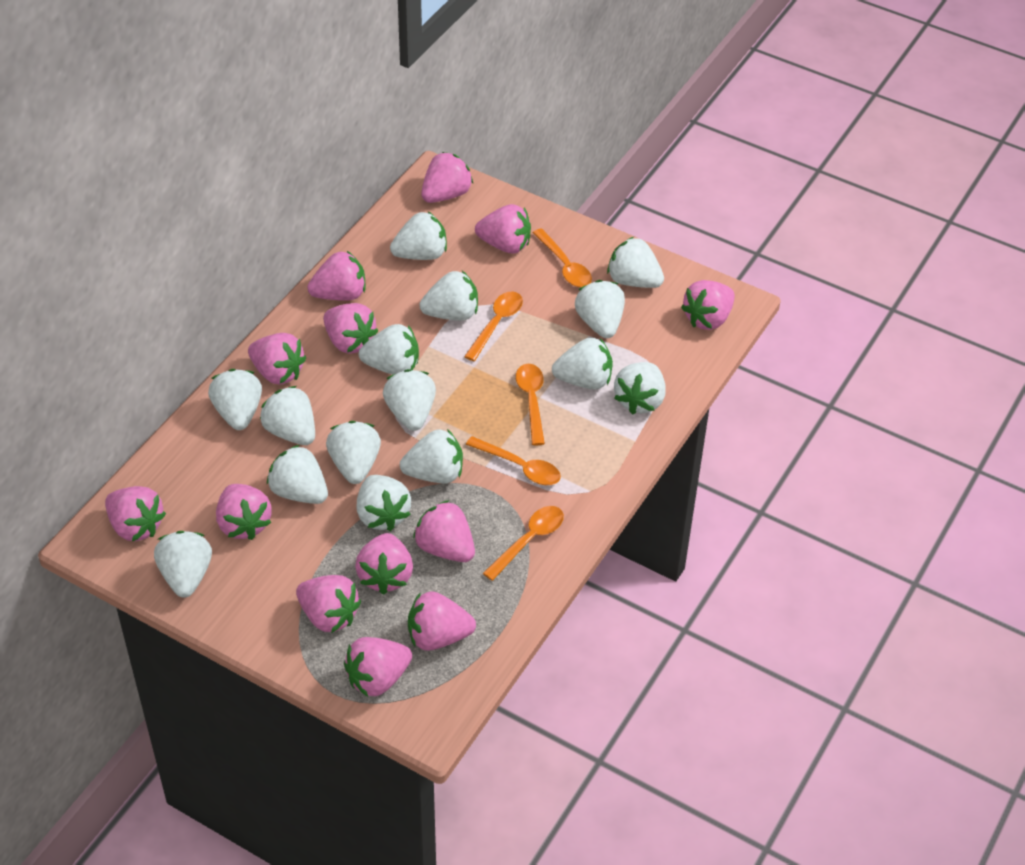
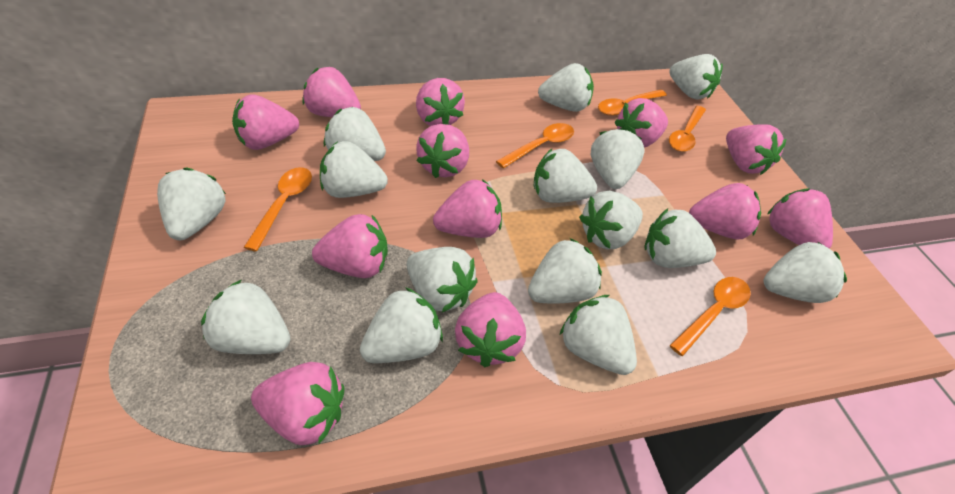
pink strawberry: 13 -> 12

